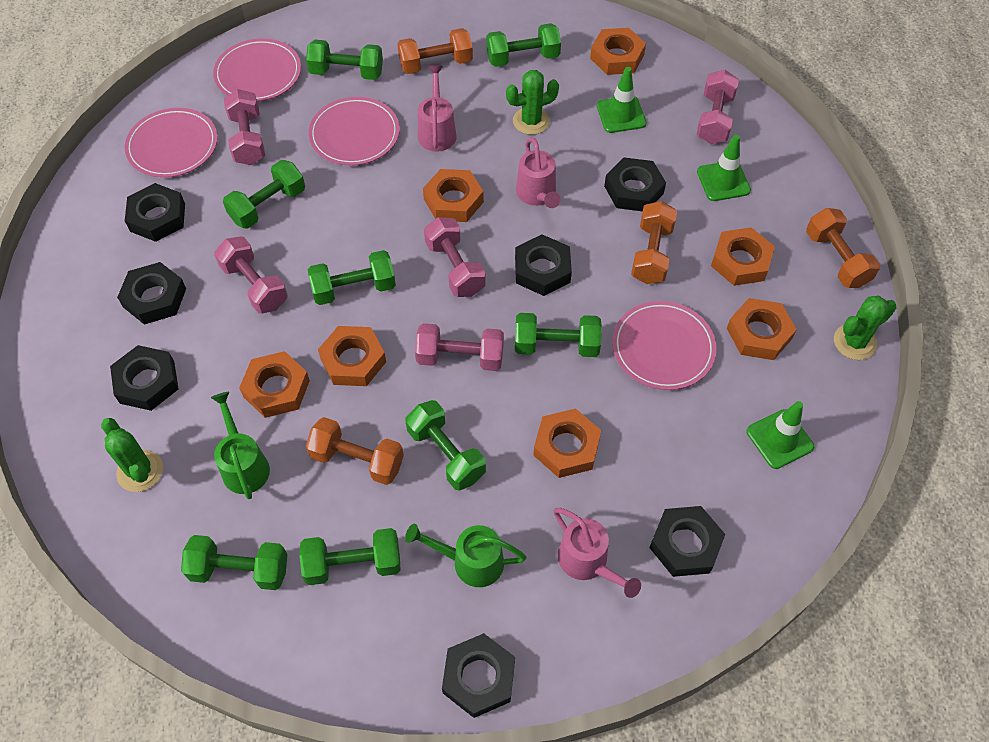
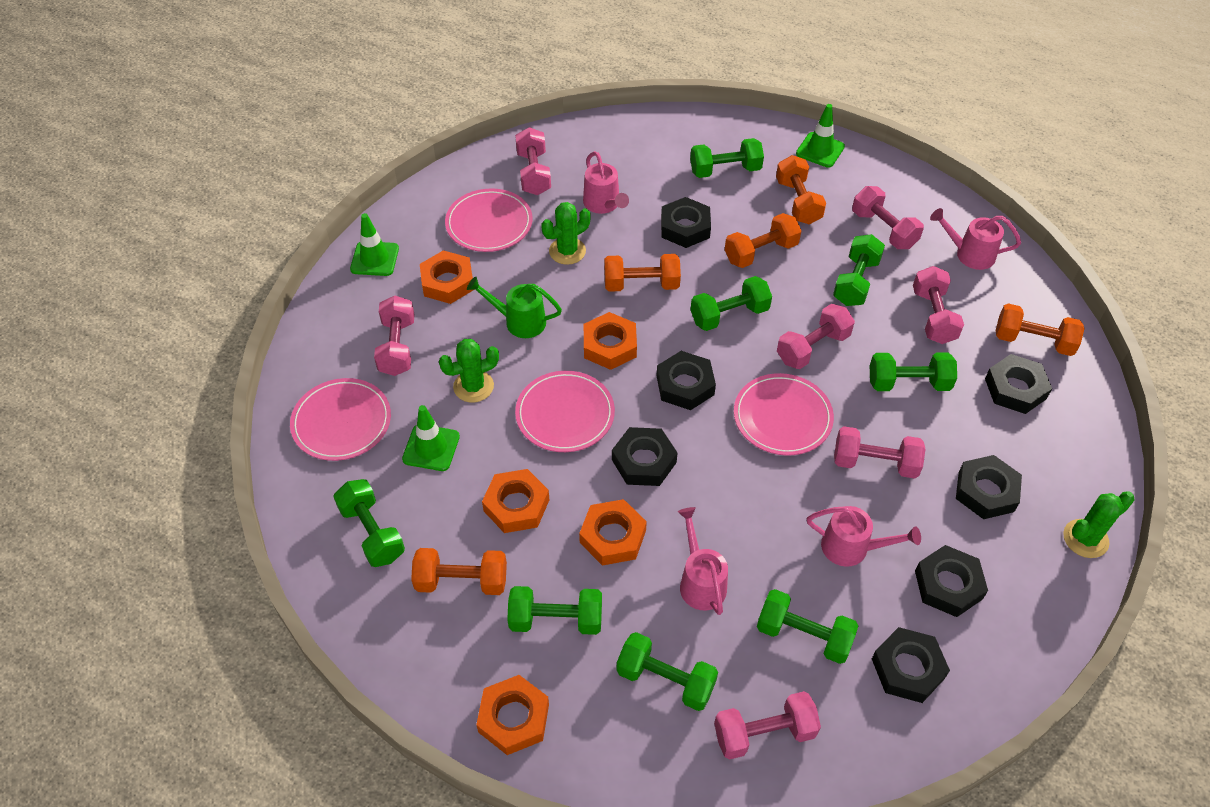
green watering can: 2 -> 1
orange dumbbell: 4 -> 5
orange nut: 7 -> 5
pink dumbbell: 5 -> 7
pink watering can: 3 -> 4

